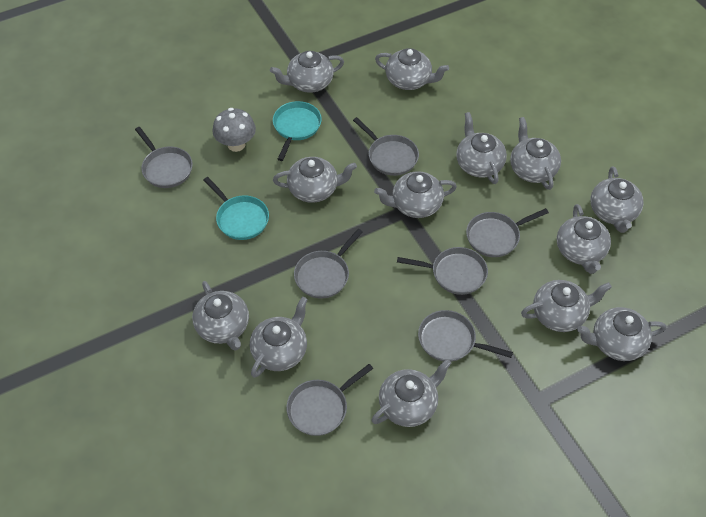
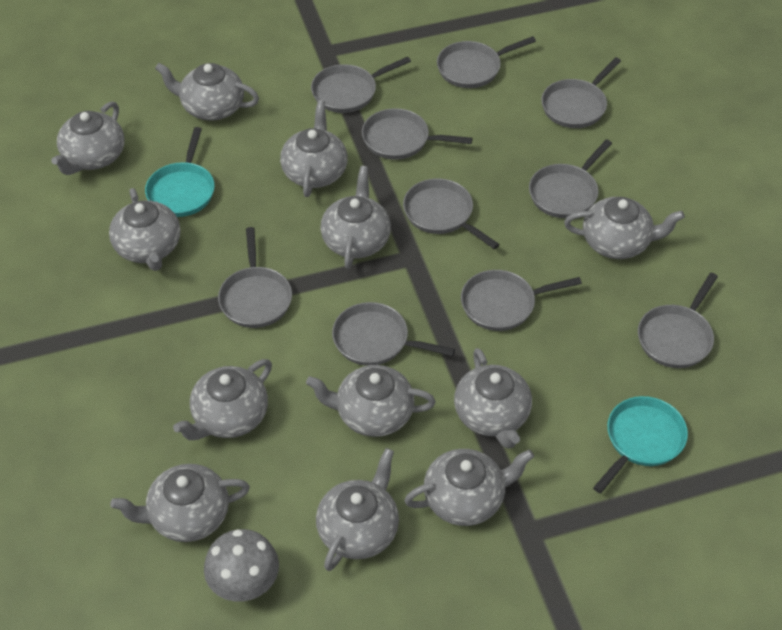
grey pan: 7 -> 10
grey teapot: 13 -> 12

